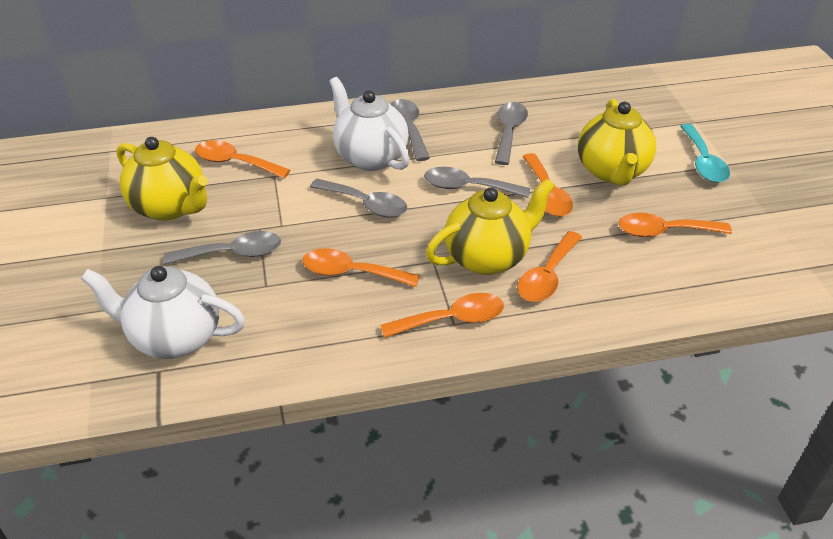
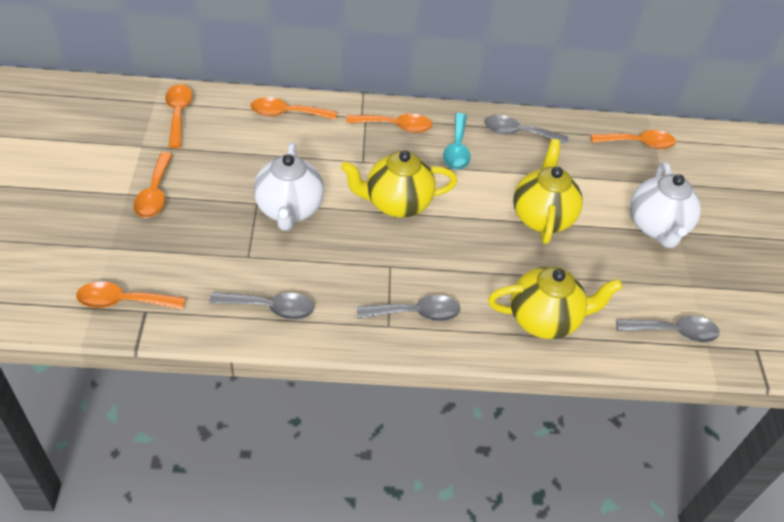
grey spoon: 5 -> 4

